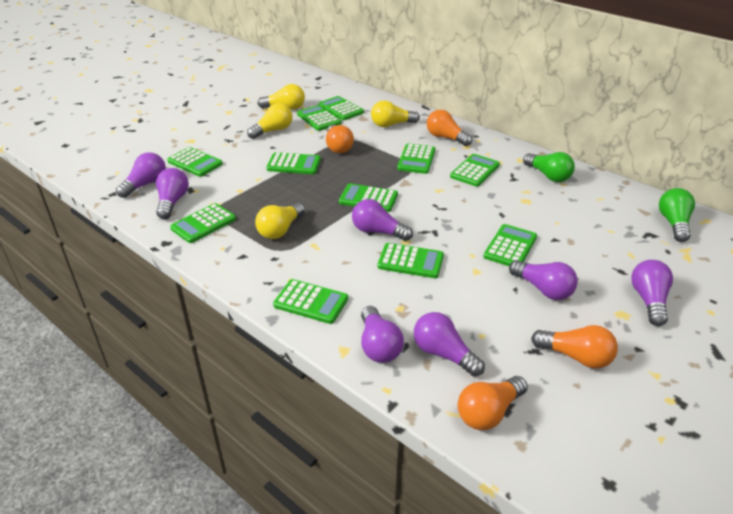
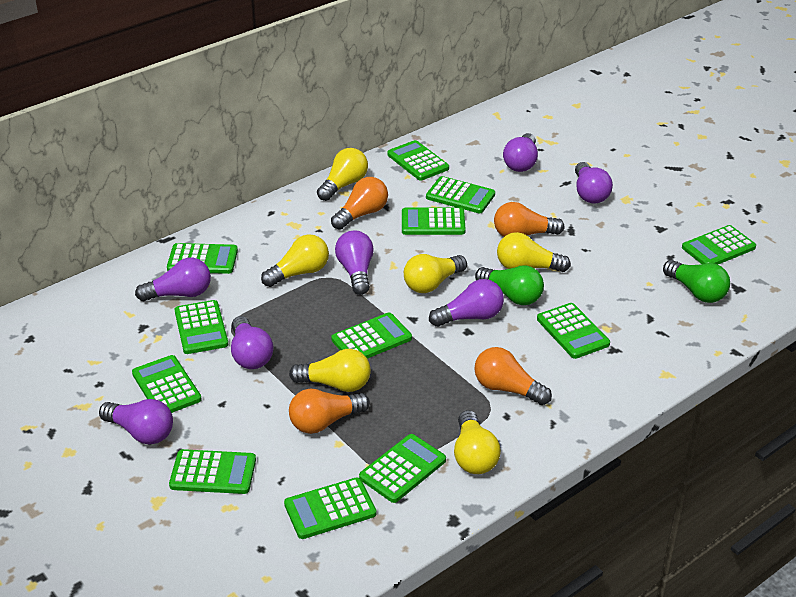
green calculator: 11 -> 12
yellow light bulb: 4 -> 6

